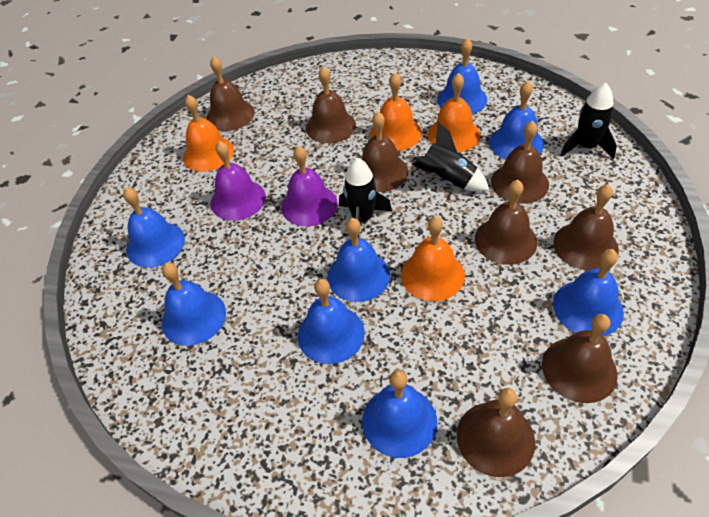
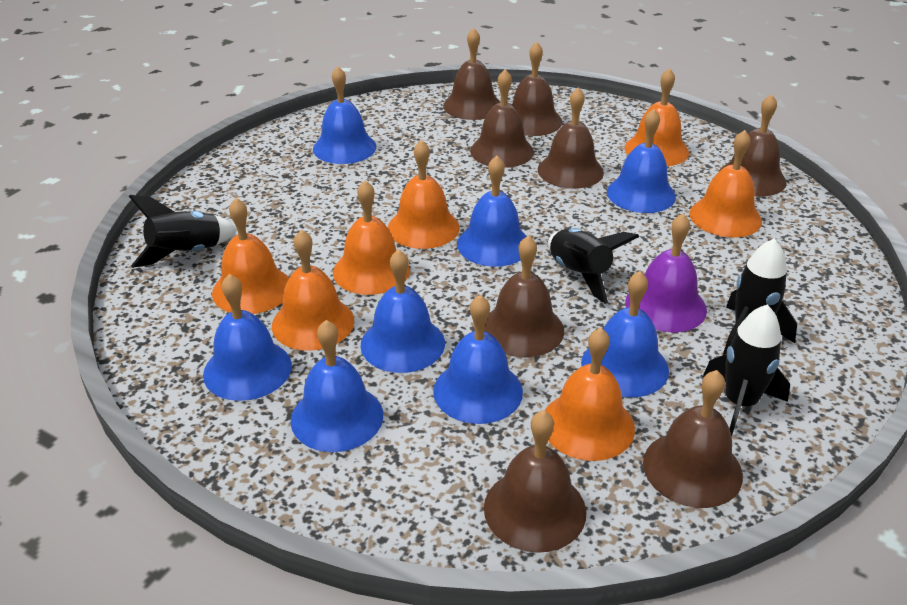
black rocket: 3 -> 4
orange bell: 4 -> 7
purple bell: 2 -> 1

